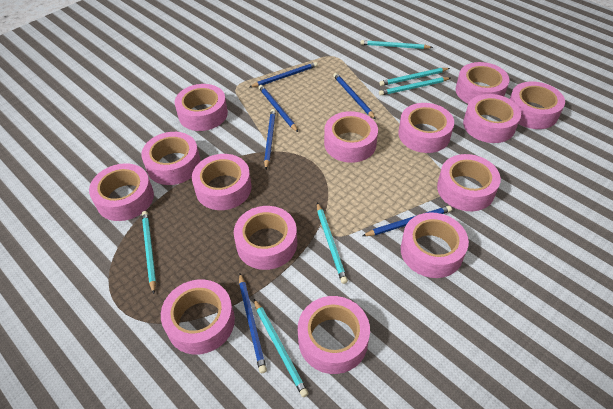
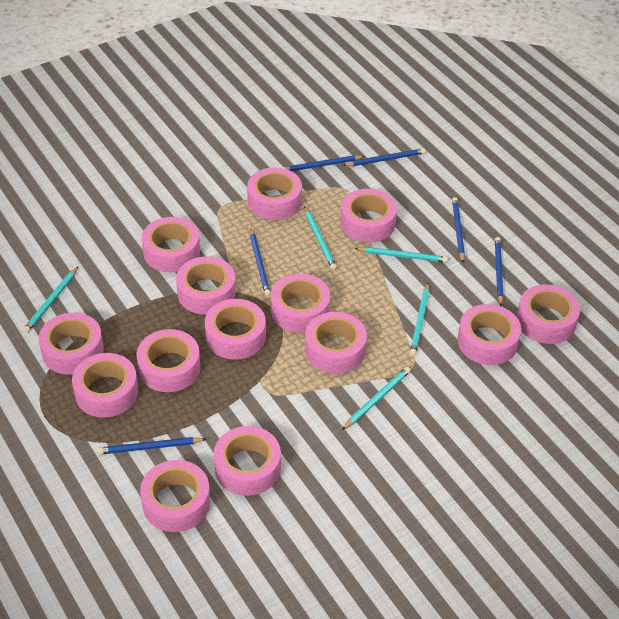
turquoise pencil: 6 -> 5

